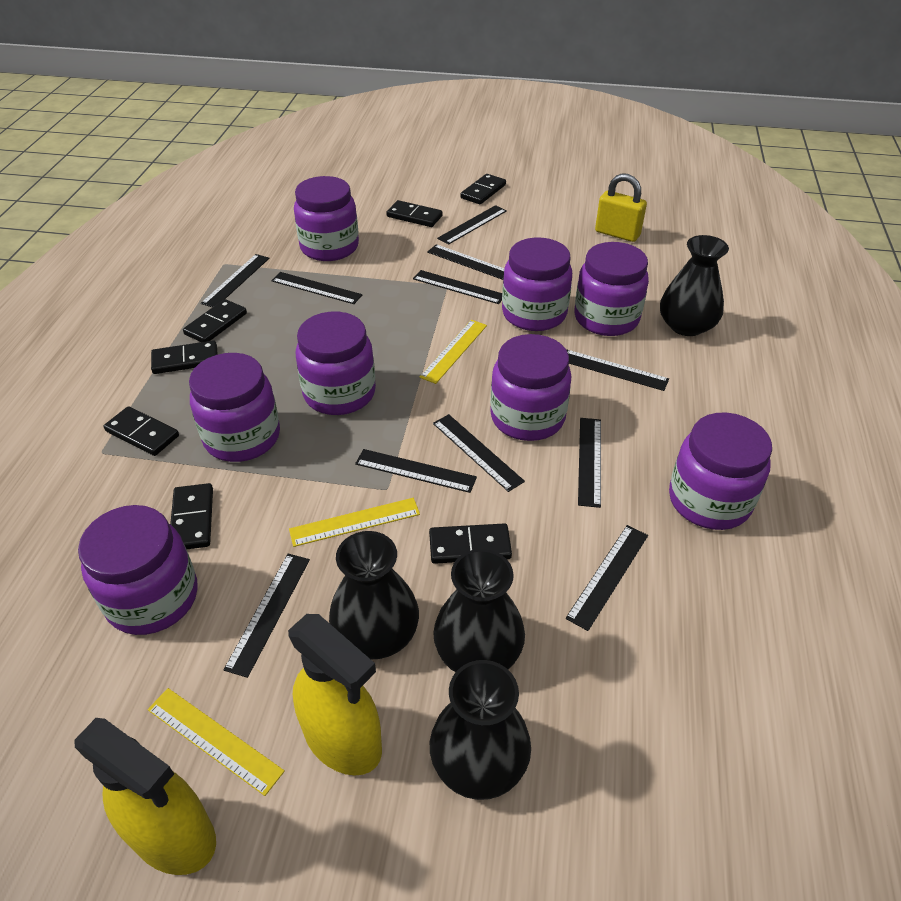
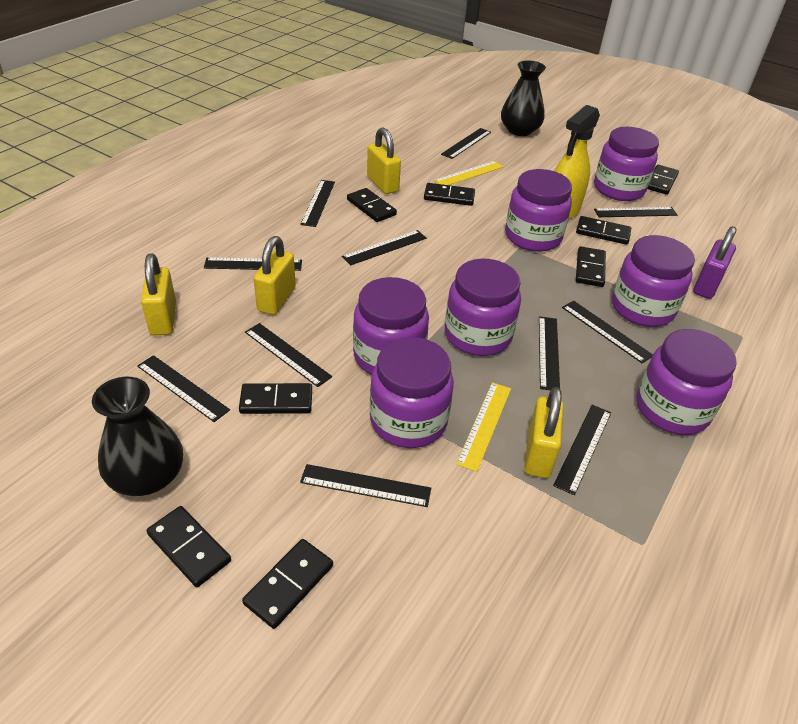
black domino: 7 -> 8
black vase: 4 -> 2
purple jar: 8 -> 7
purple padlock: 0 -> 1
yellow padlock: 1 -> 4
yellow ruler: 3 -> 2
yellow spray bottle: 2 -> 1

